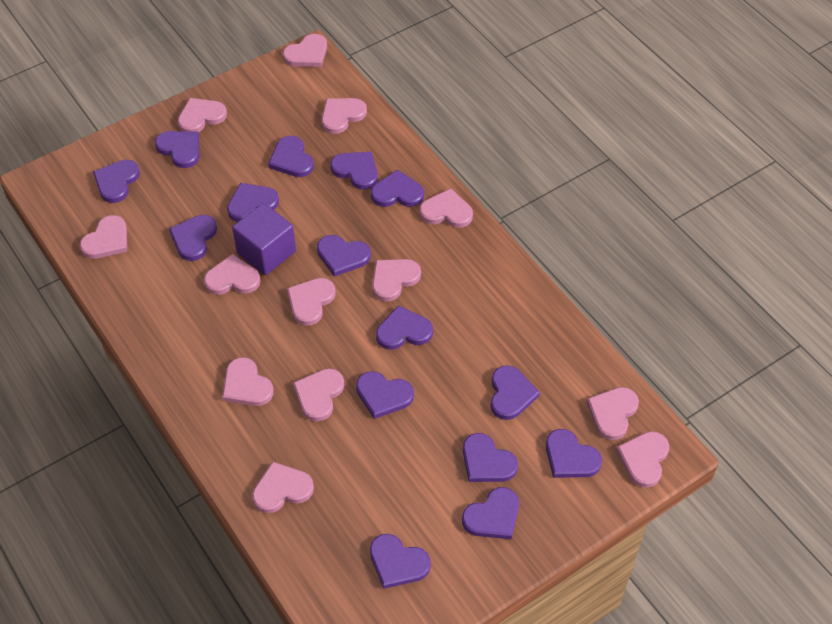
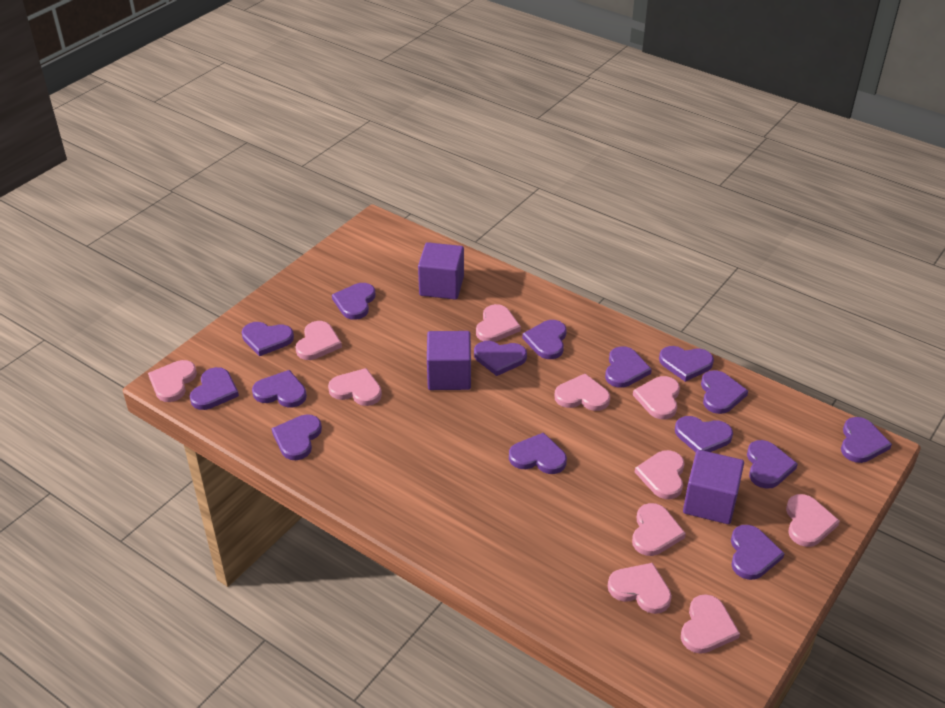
pink heart: 13 -> 11
purple cube: 1 -> 3

